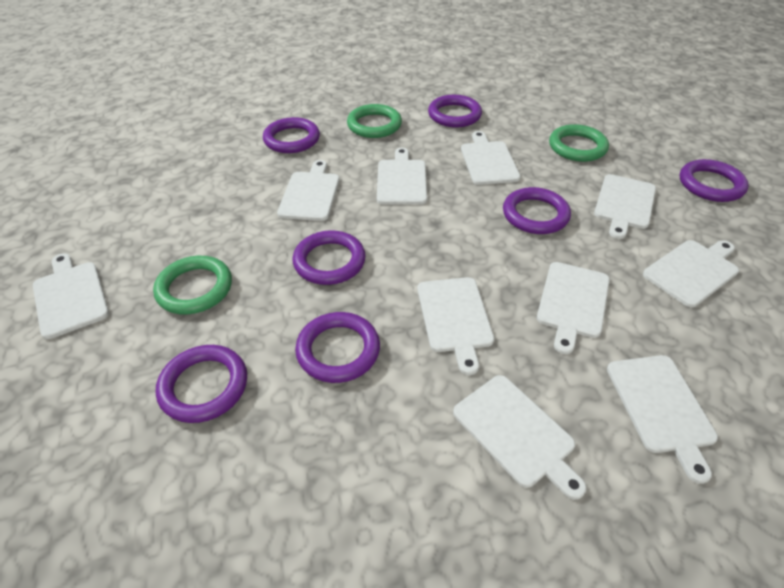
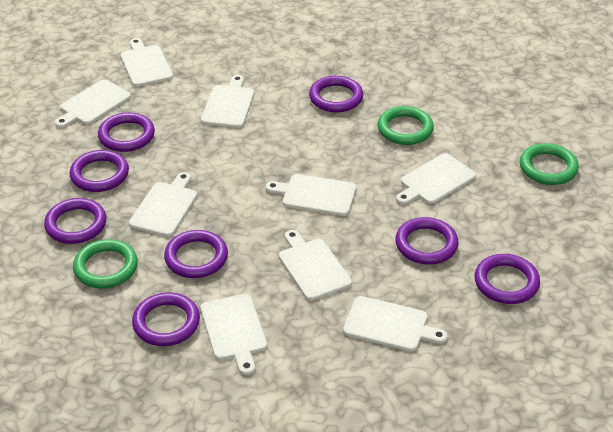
purple ring: 7 -> 8
white cutting board: 10 -> 9

